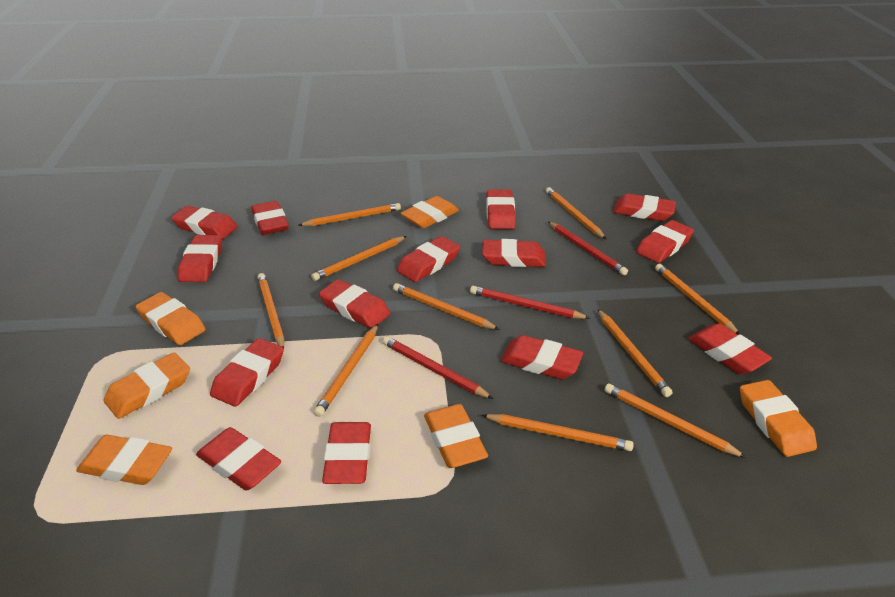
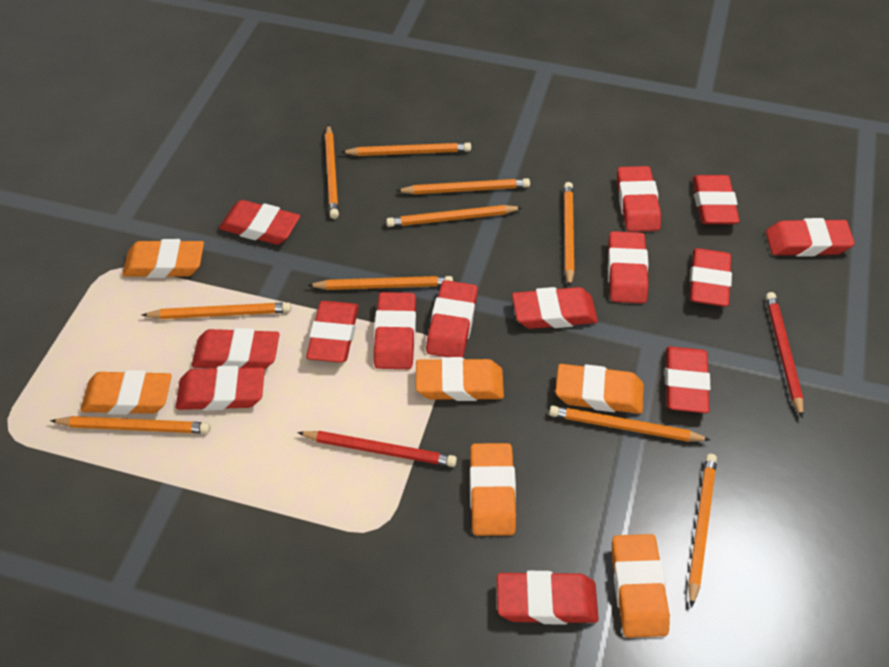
red pencil: 3 -> 2

